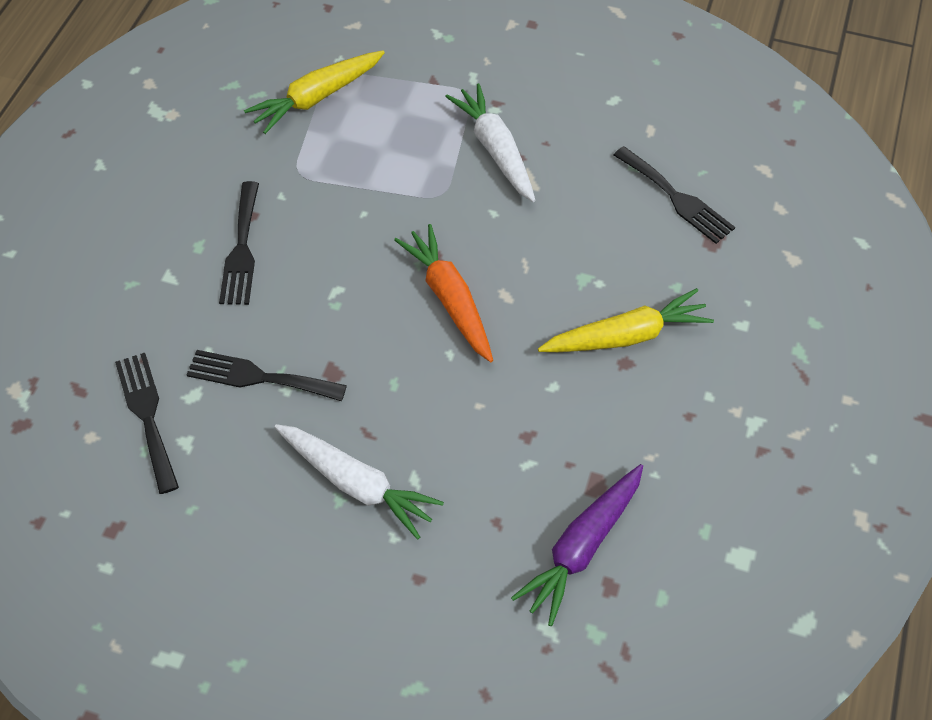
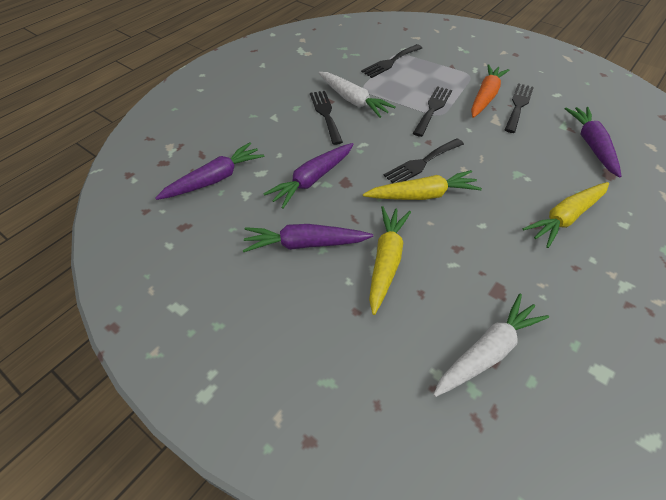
black fork: 4 -> 5
purple carrot: 1 -> 4
yellow carrot: 2 -> 3

